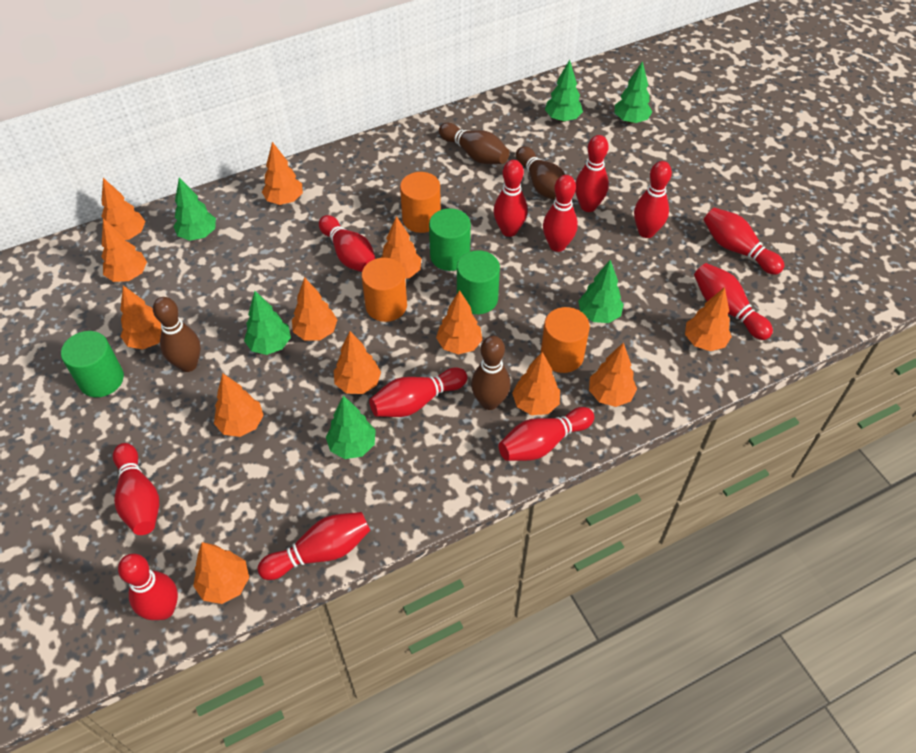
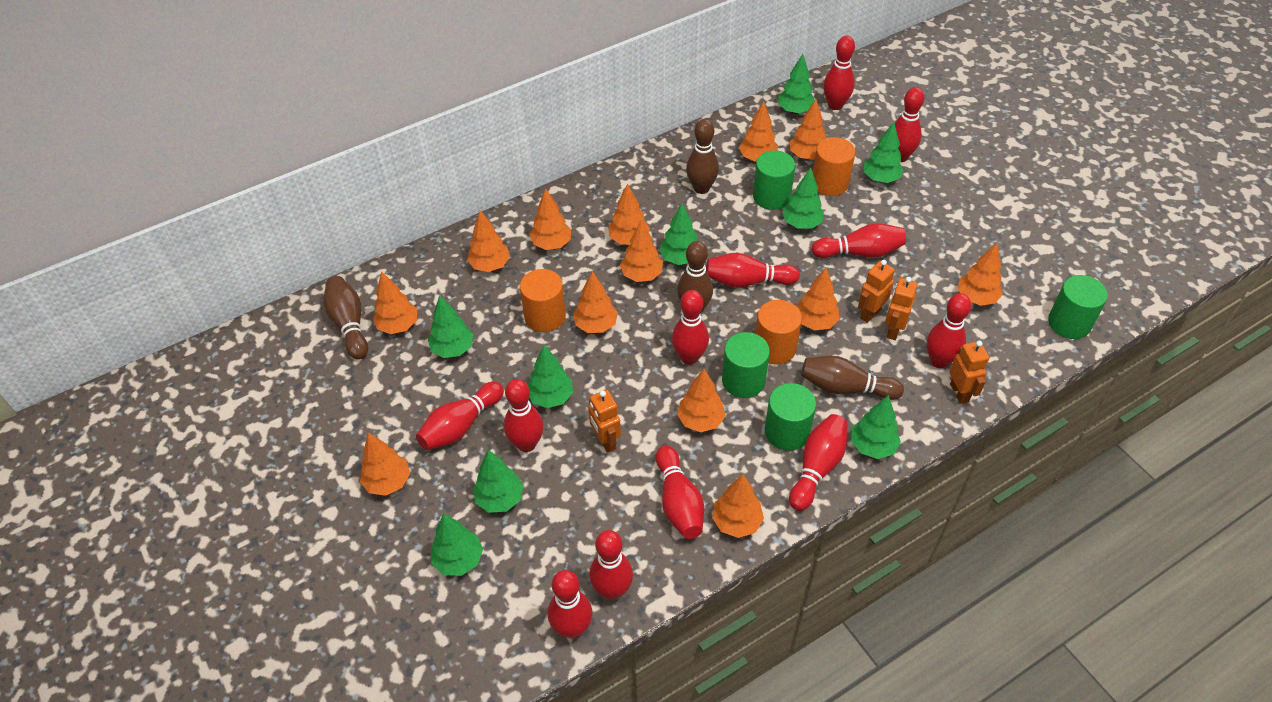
green cylinder: 3 -> 4
green tree: 6 -> 9
orange robot: 0 -> 4

